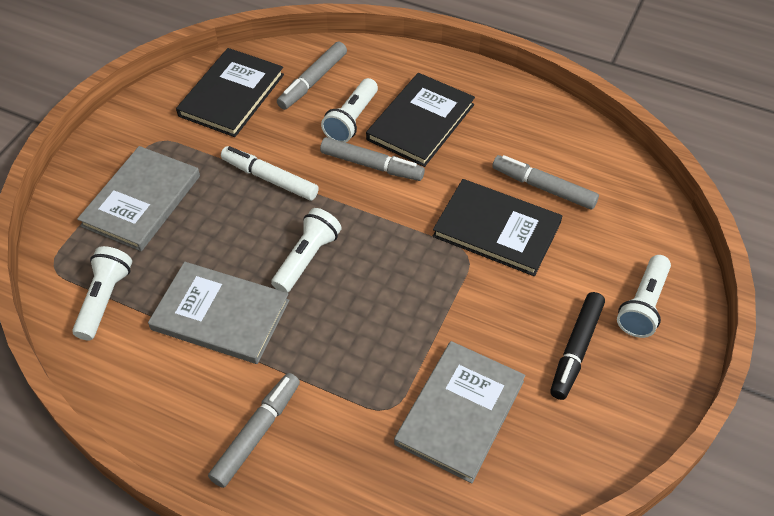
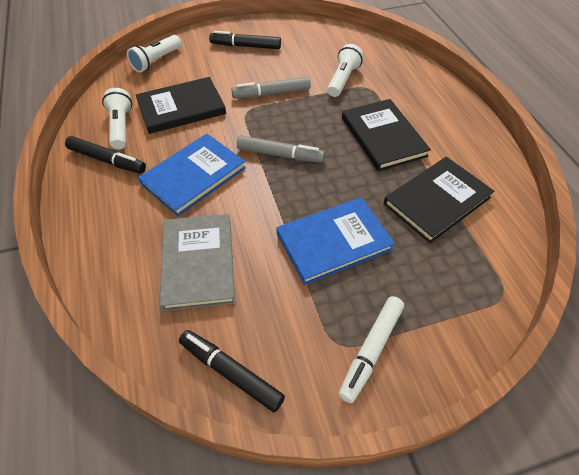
black marker: 1 -> 3
blue book: 0 -> 2
grey book: 3 -> 1
grey marker: 4 -> 2
white flashlight: 4 -> 3

